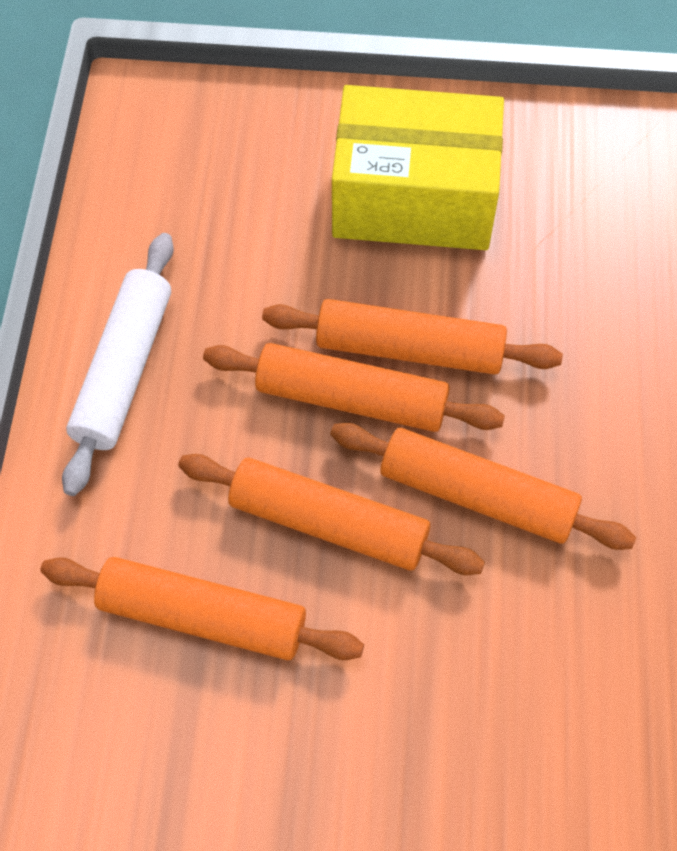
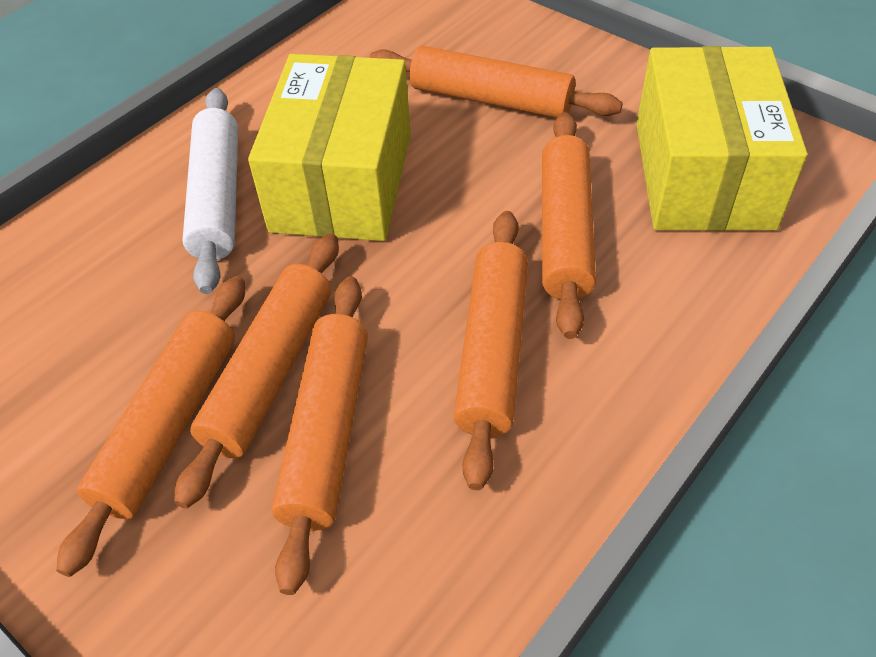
orange rolling pin: 5 -> 6
yellow box: 1 -> 2

